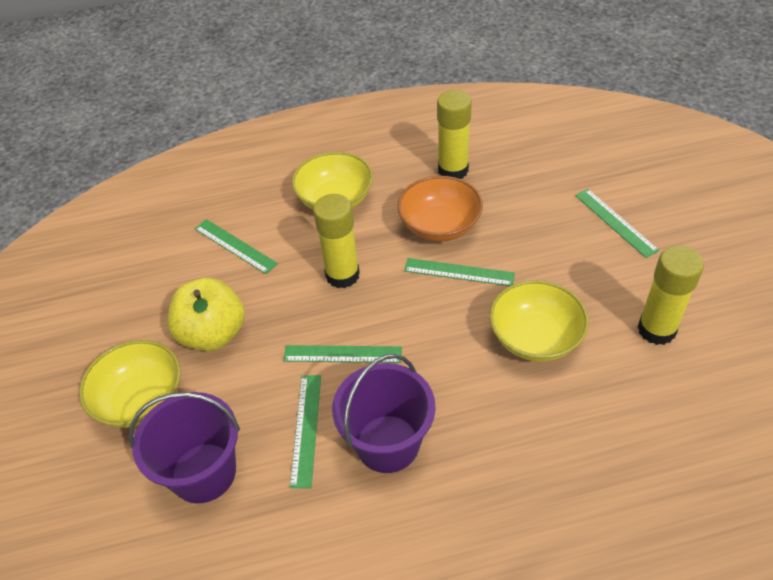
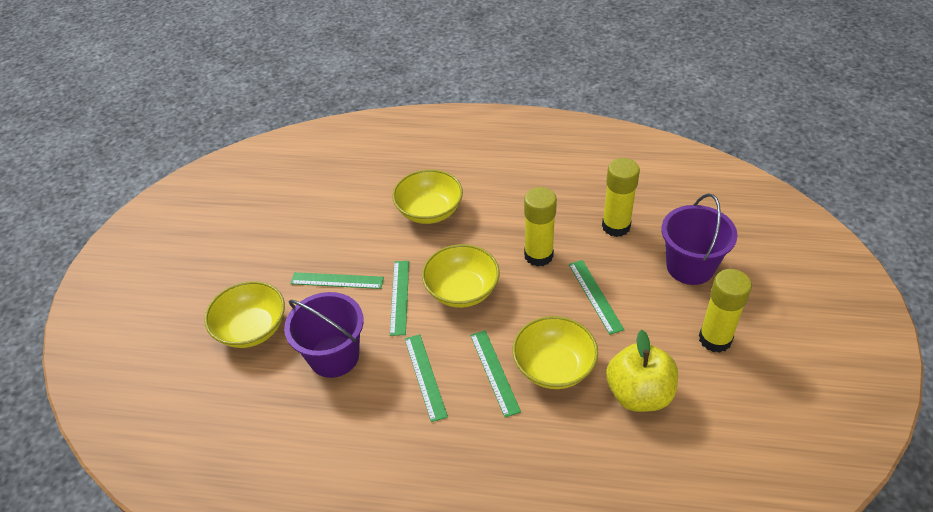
orange bowl: 1 -> 0
yellow bowl: 3 -> 4

